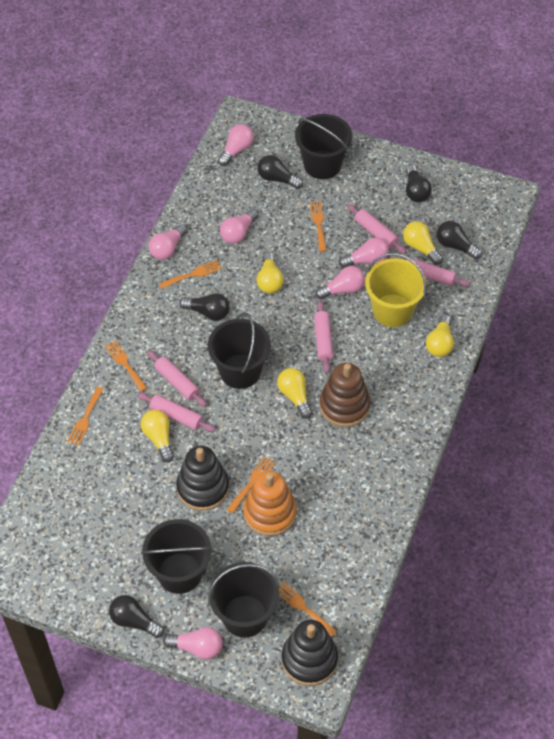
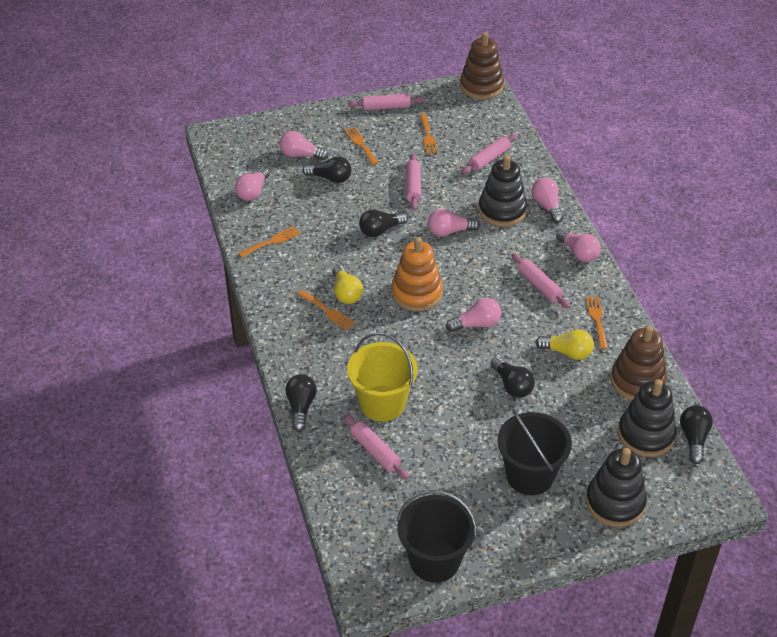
black bucket: 4 -> 2
black stacking toy: 2 -> 3
brown stacking toy: 1 -> 2
orange fork: 6 -> 5
yellow light bulb: 5 -> 2

